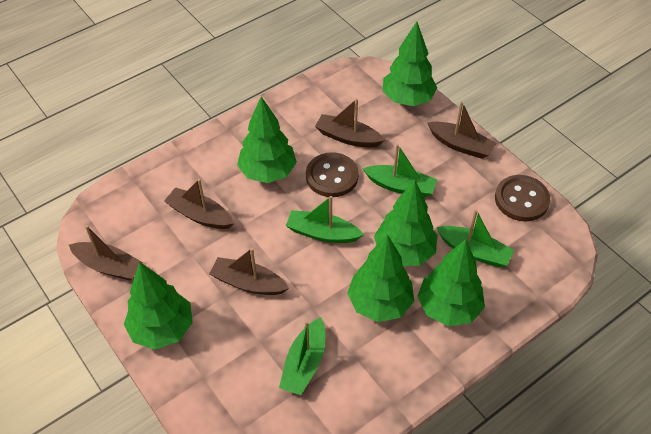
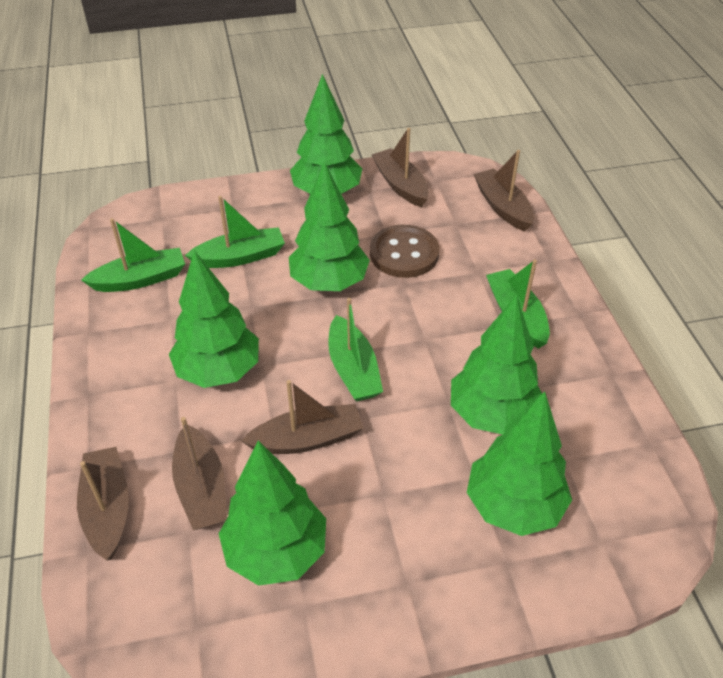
brown button: 2 -> 1

